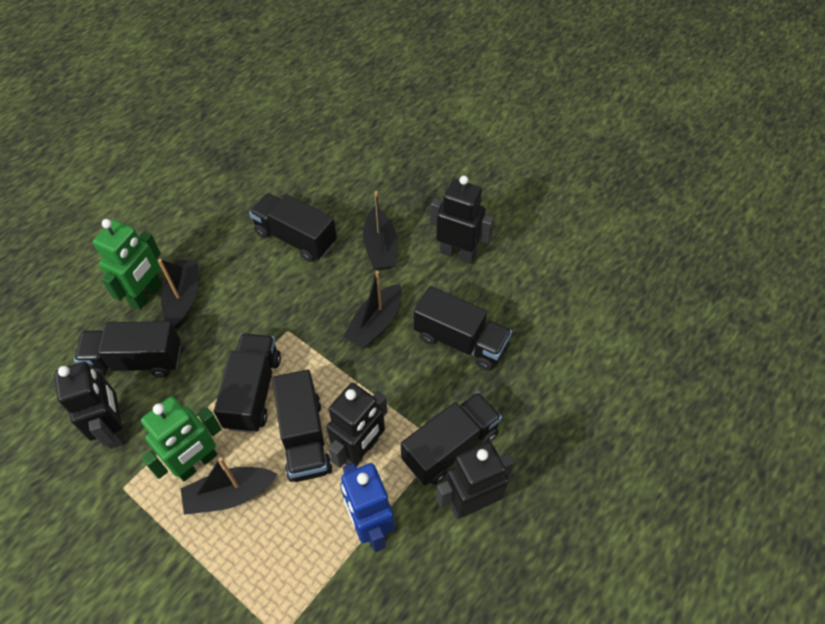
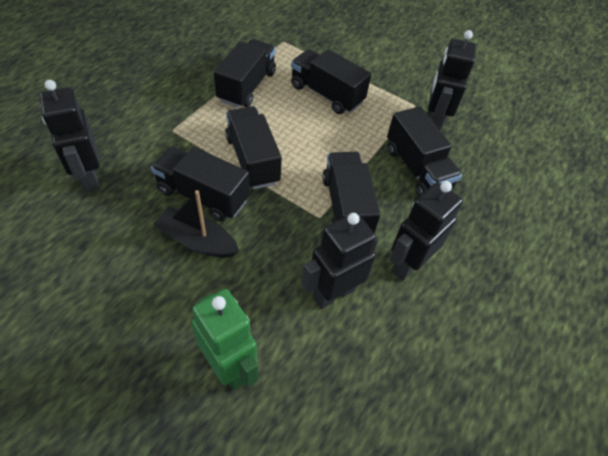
black boat: 4 -> 1
blue robot: 1 -> 0
green robot: 2 -> 1

